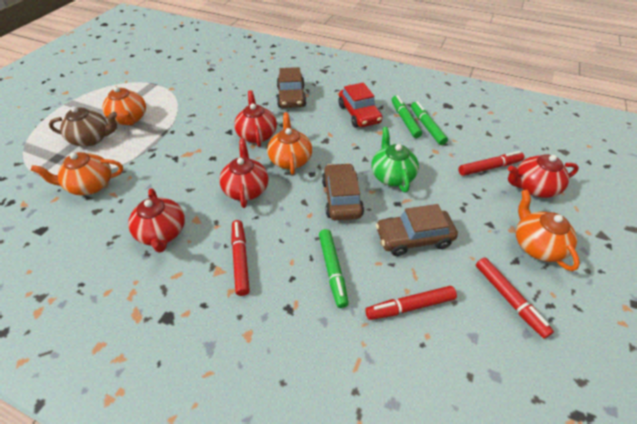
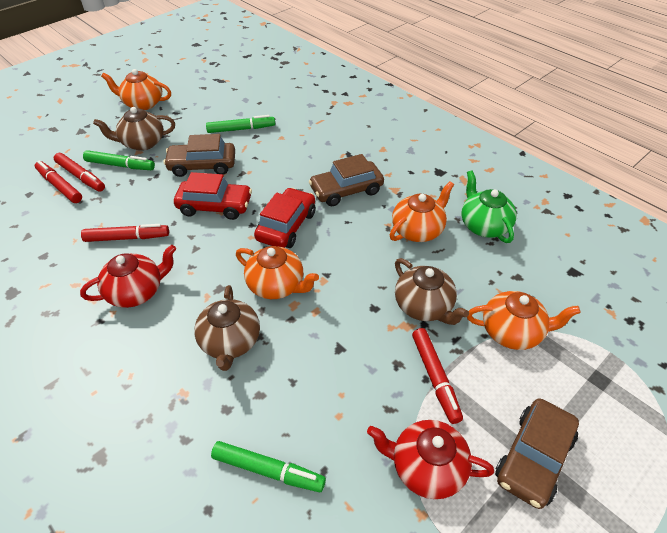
brown teapot: 1 -> 3
red car: 1 -> 2
red teapot: 4 -> 2

